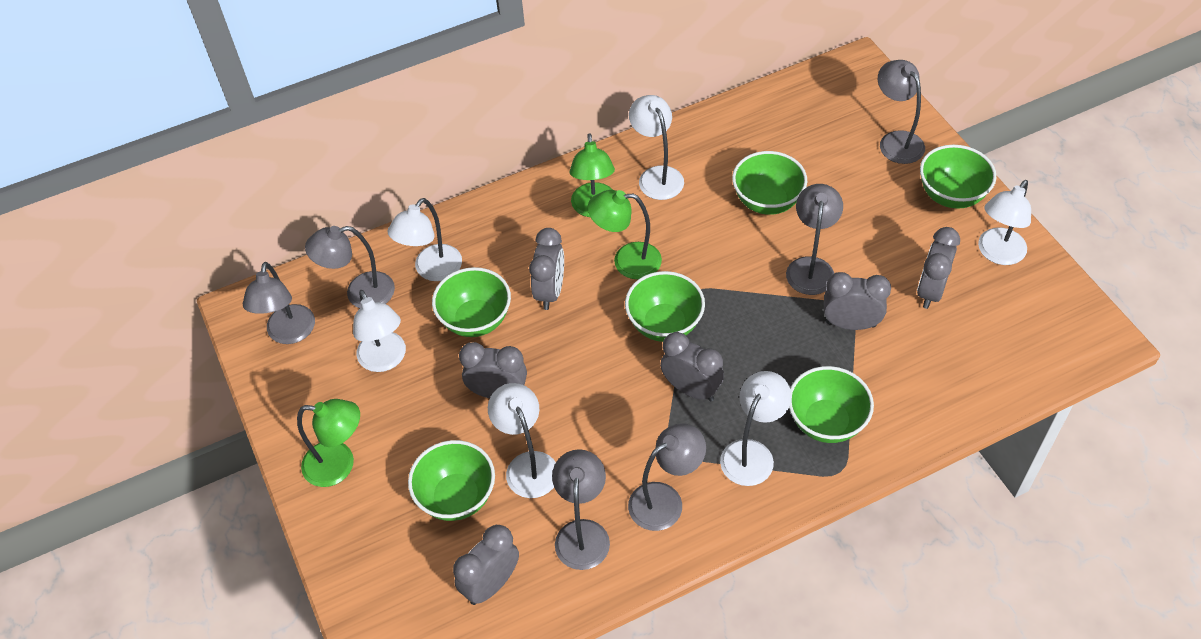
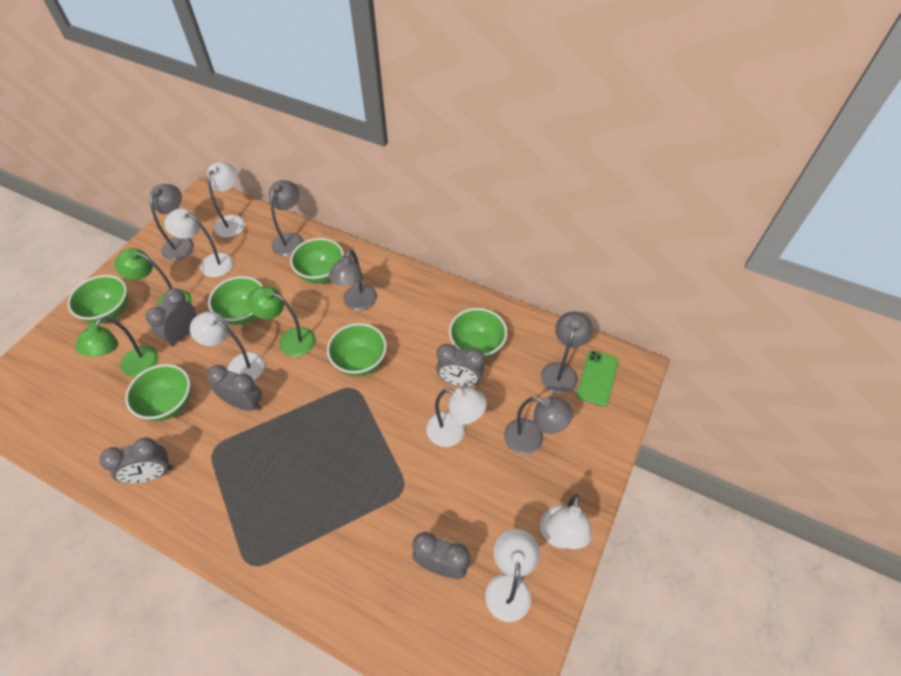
green phone: 0 -> 1
grey clock: 6 -> 5
grey lamp: 6 -> 5

